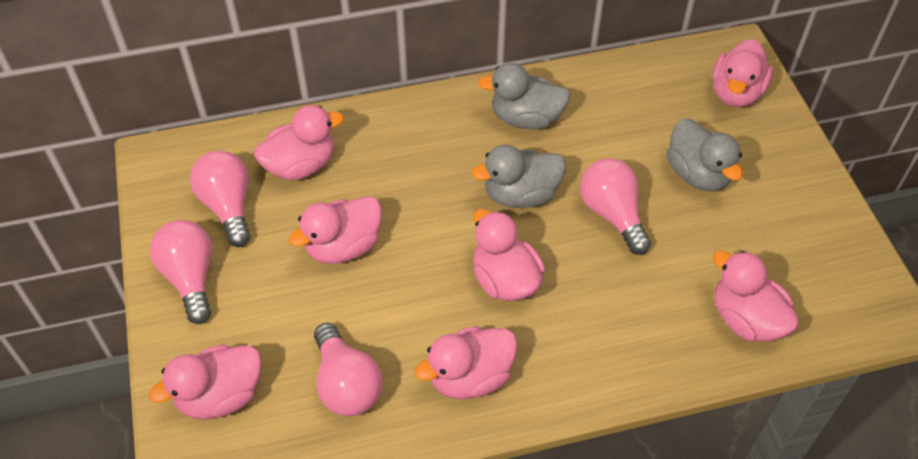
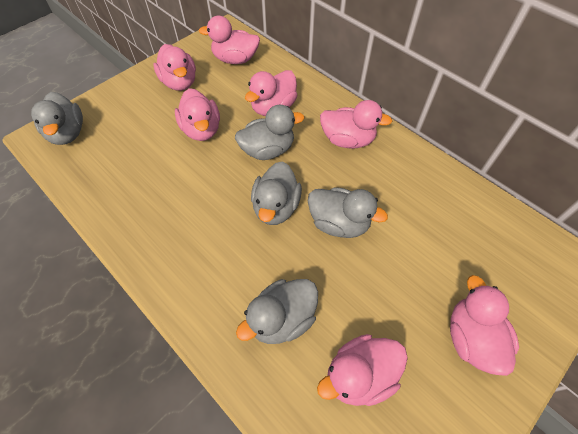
grey duck: 3 -> 5
pink light bulb: 4 -> 0

